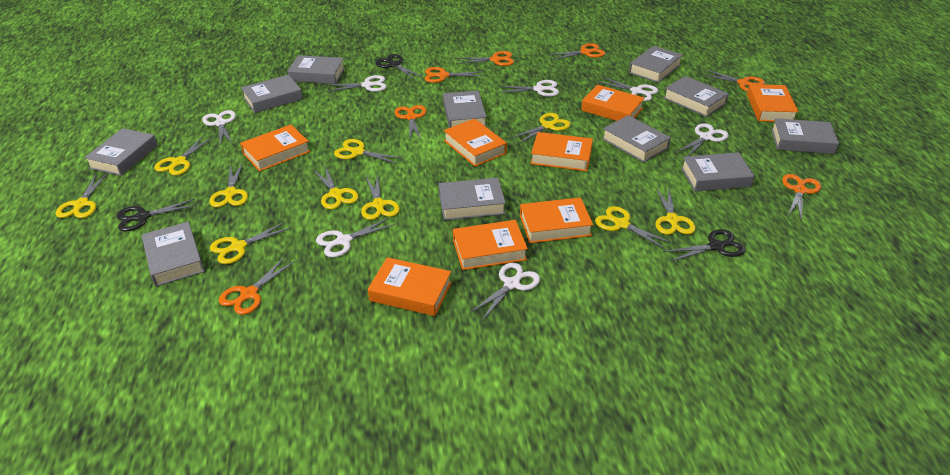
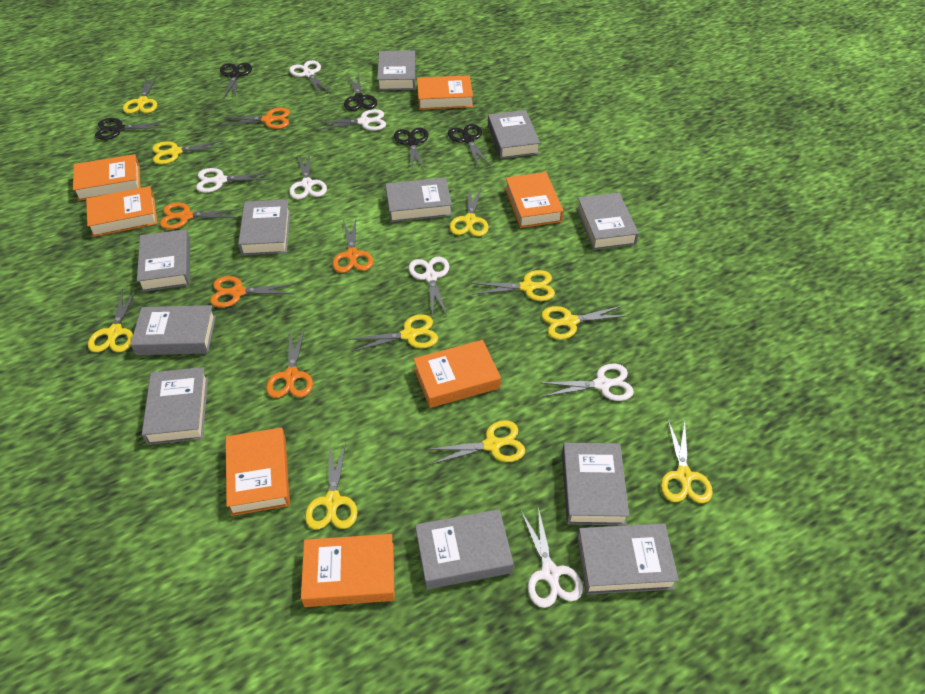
black scissors: 3 -> 5
orange book: 8 -> 7
orange scissors: 7 -> 5

